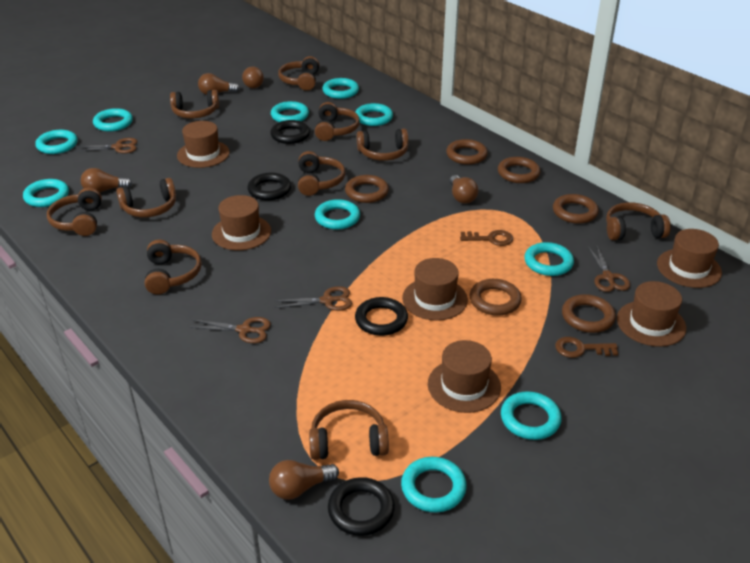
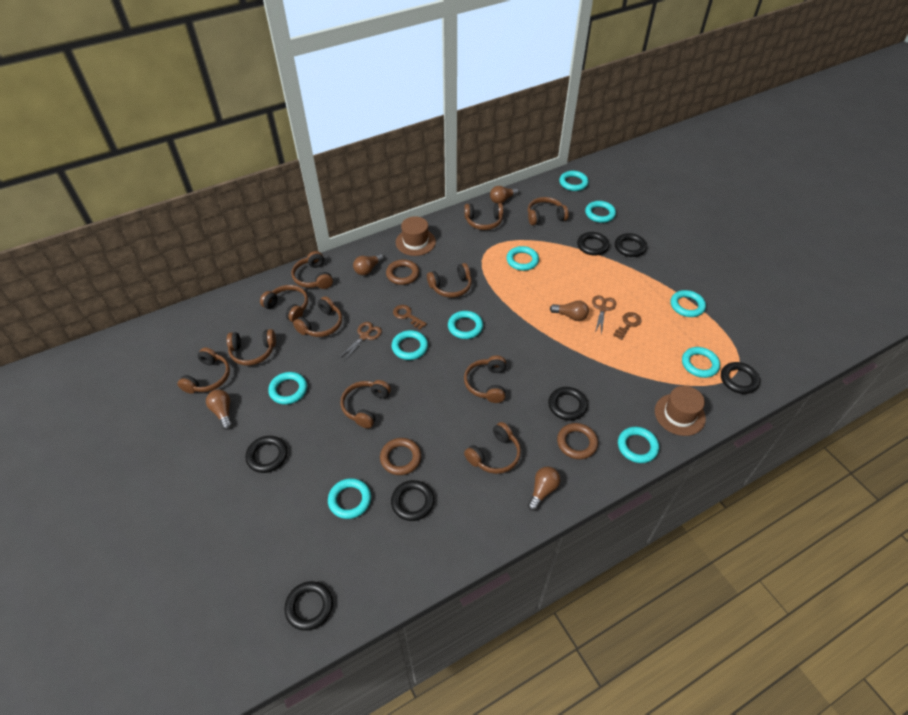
black ring: 4 -> 7
brown hat: 6 -> 2
brown headphones: 10 -> 11
brown ring: 6 -> 3
brown scissors: 4 -> 2

